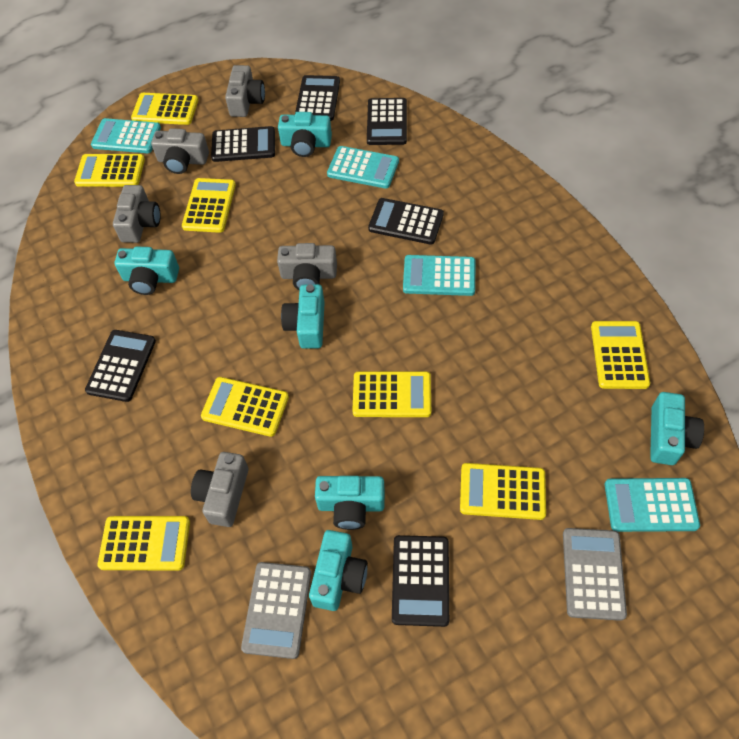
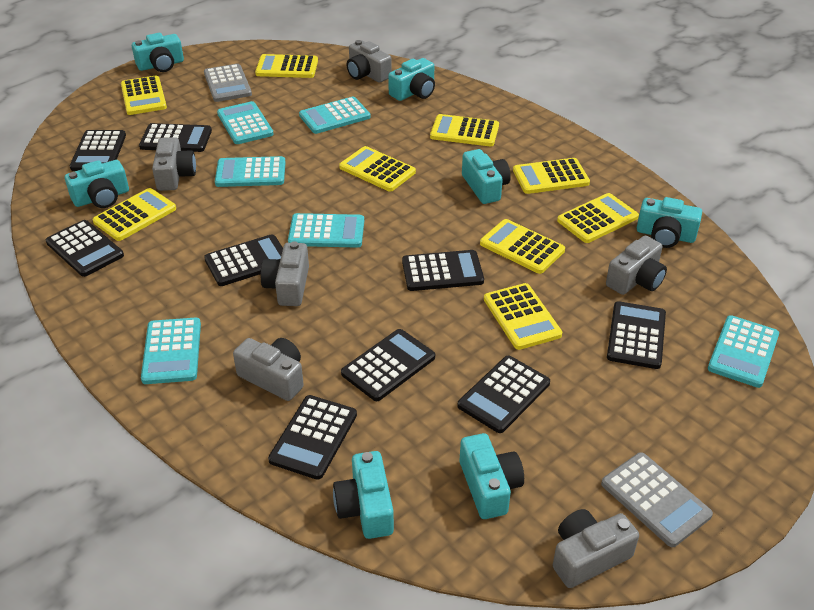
black calculator: 6 -> 9
grey camera: 5 -> 6
turquoise calculator: 4 -> 6
turquoise camera: 6 -> 7
yellow calculator: 8 -> 9

